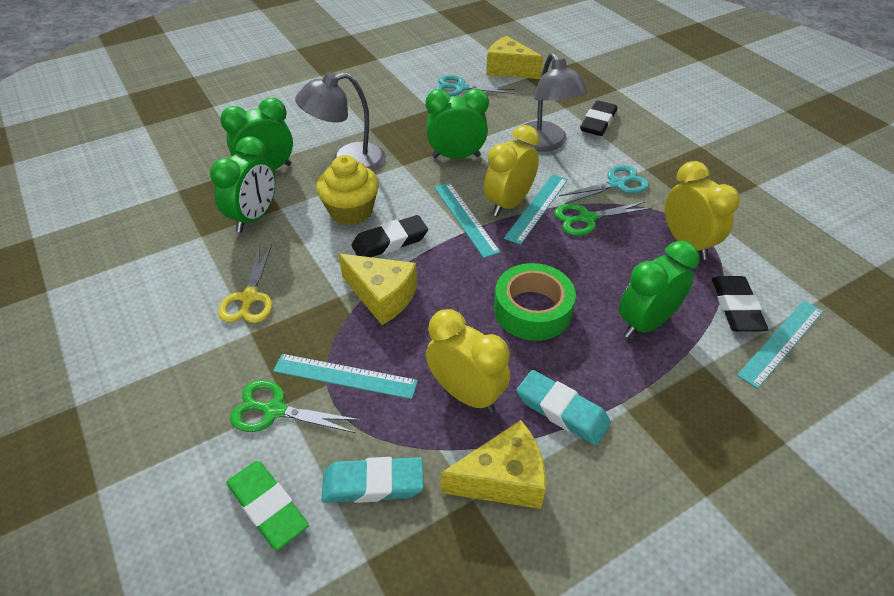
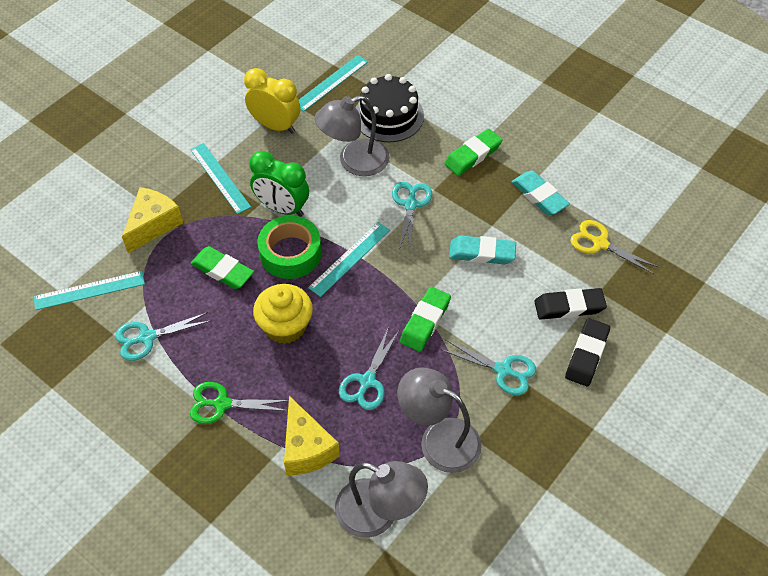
black cake: 0 -> 1
black eraser: 3 -> 2
green clock: 4 -> 1
green eraser: 1 -> 3
green scissors: 2 -> 1
grey lamp: 2 -> 3
turquoise scissors: 2 -> 4
yellow cheese: 3 -> 2
yellow clock: 3 -> 1

